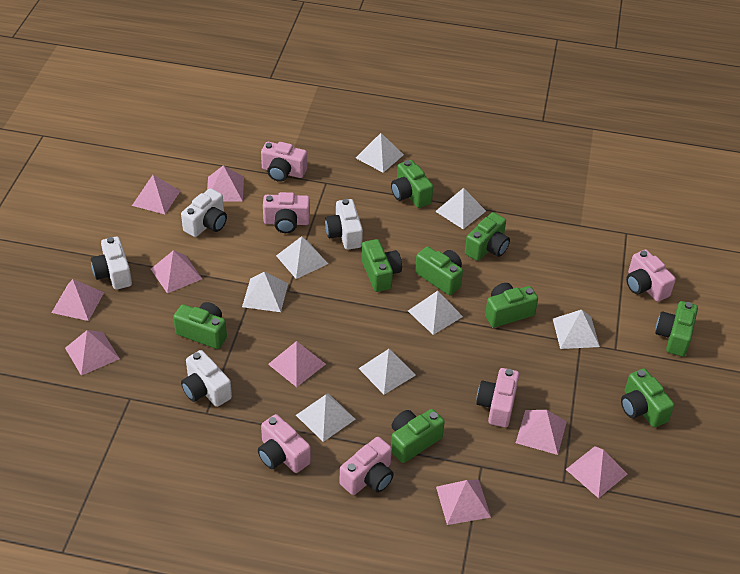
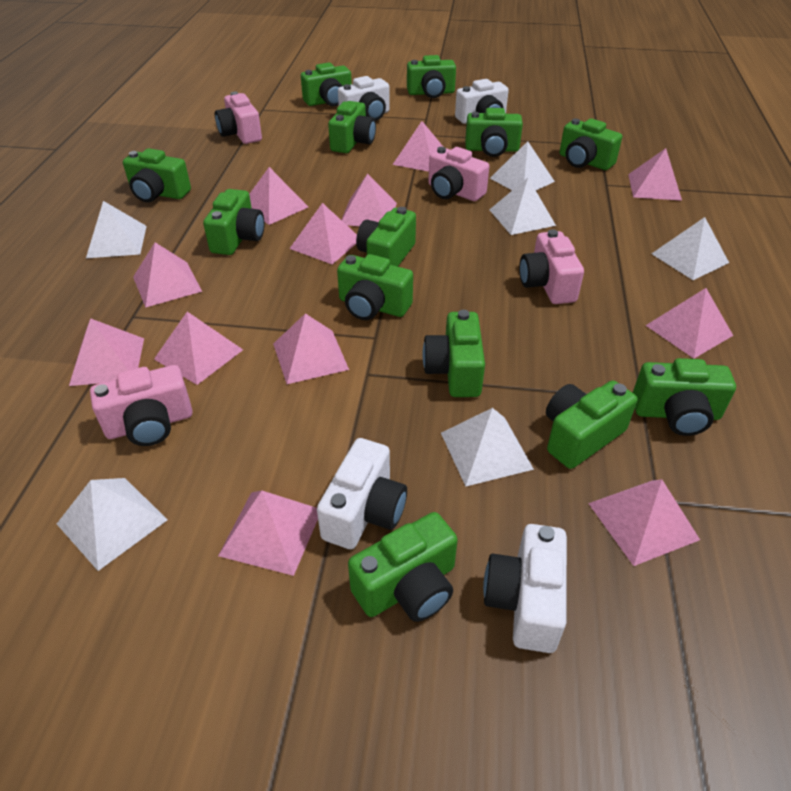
green camera: 9 -> 13
pink camera: 6 -> 4
pink pyramid: 9 -> 12
white pyramid: 8 -> 6

